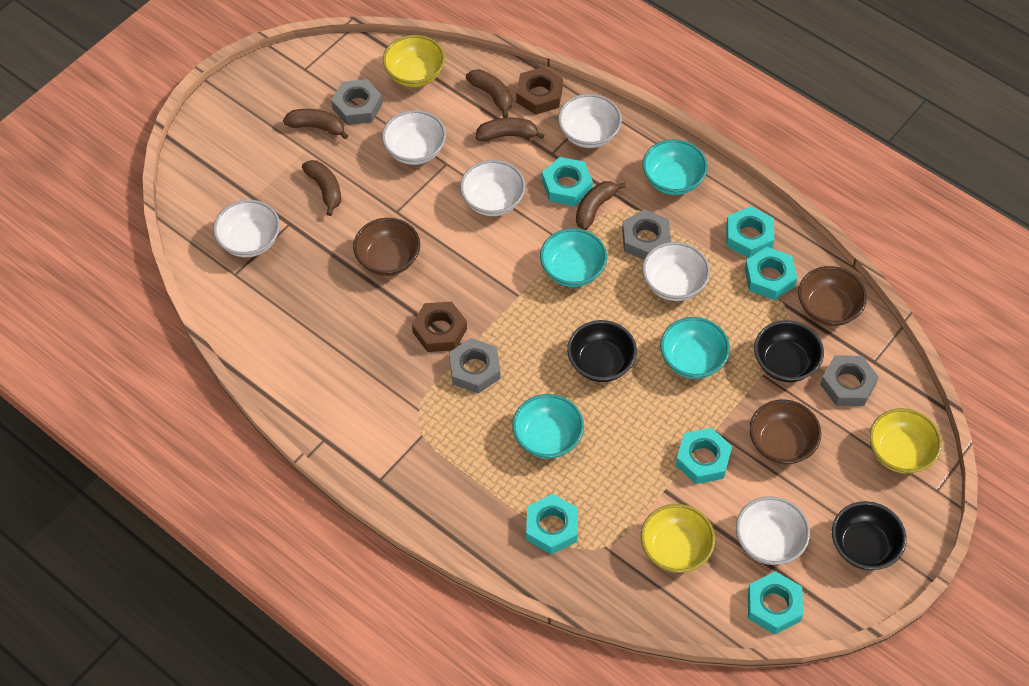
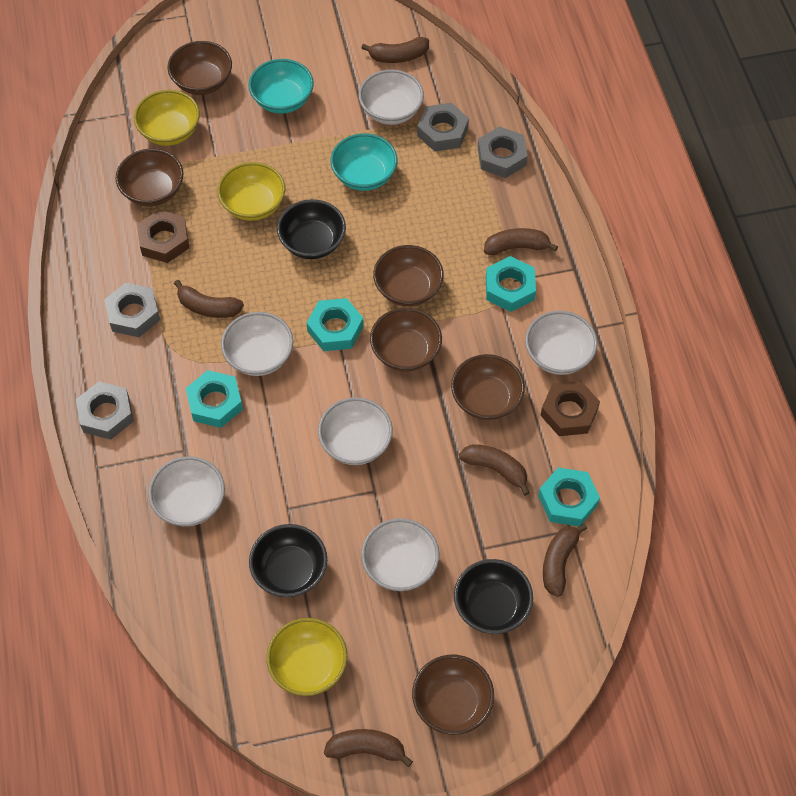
brown banana: 5 -> 6
brown bowl: 3 -> 6
turquoise bowl: 4 -> 2
turquoise nut: 6 -> 4

